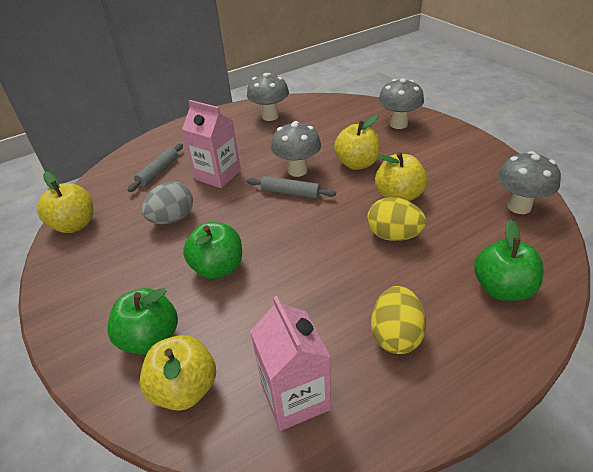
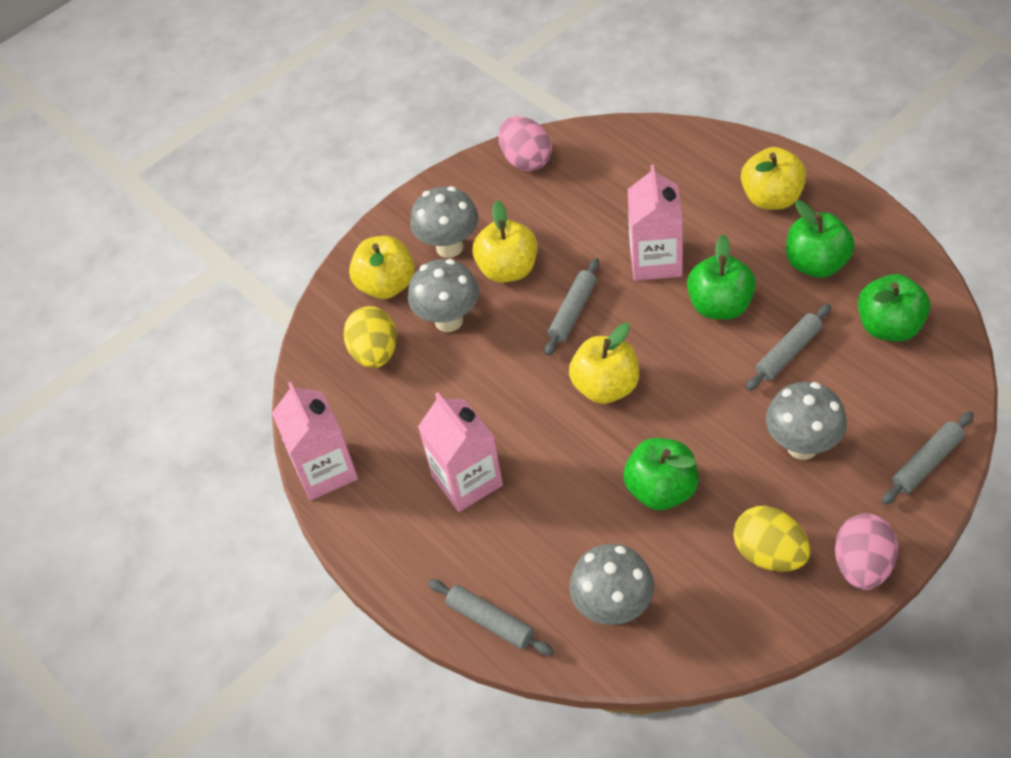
green apple: 3 -> 4
grey egg: 1 -> 0
grey rolling pin: 2 -> 4
pink carton: 2 -> 3
pink egg: 0 -> 2

